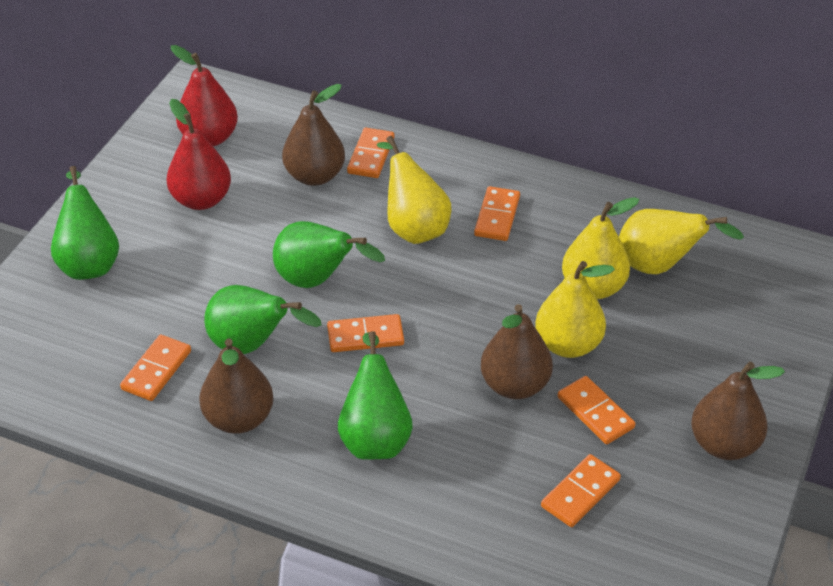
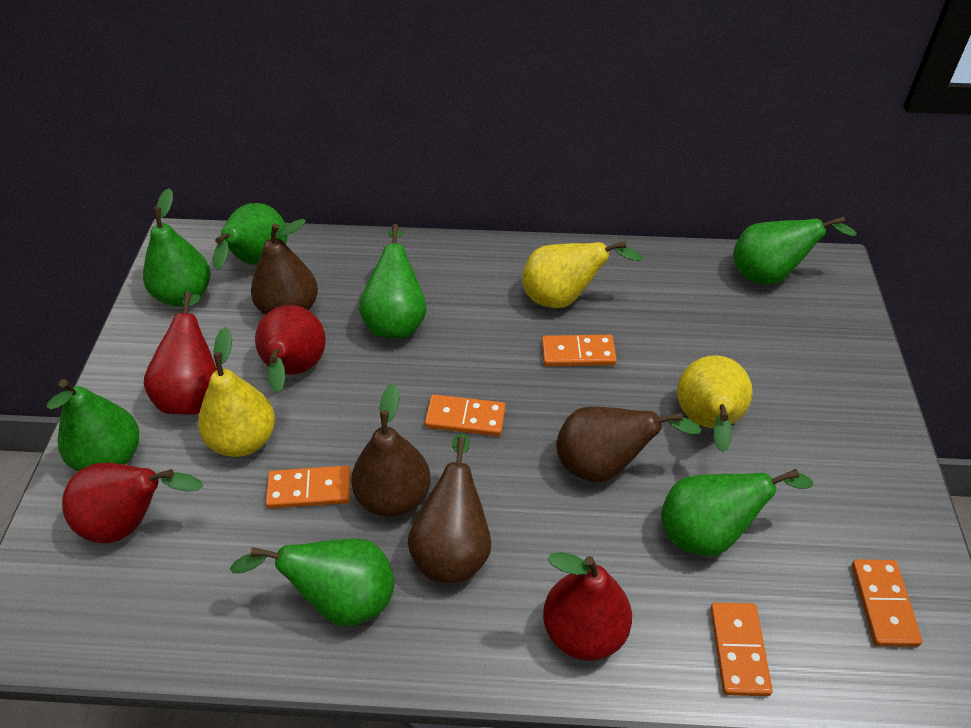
green pear: 4 -> 7
orange domino: 6 -> 5
red pear: 2 -> 4
yellow pear: 4 -> 3

